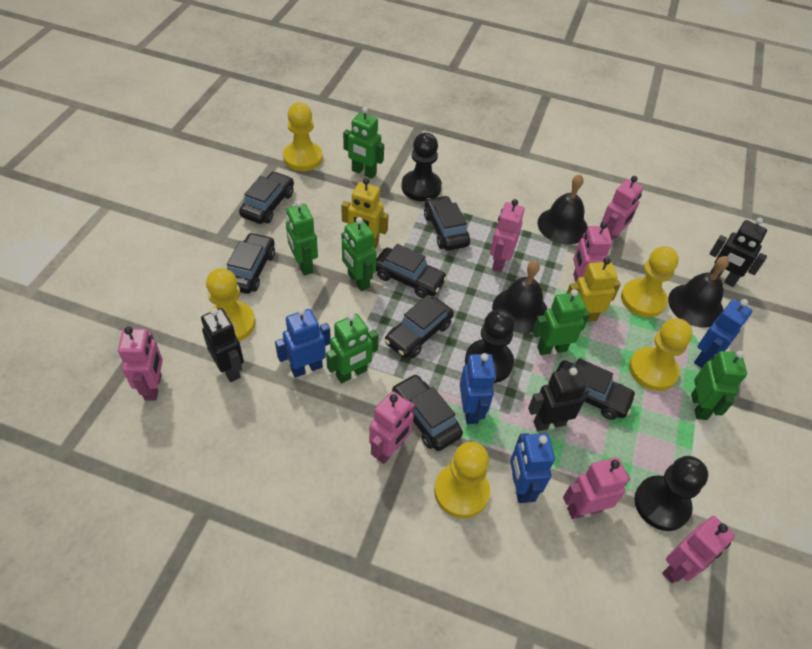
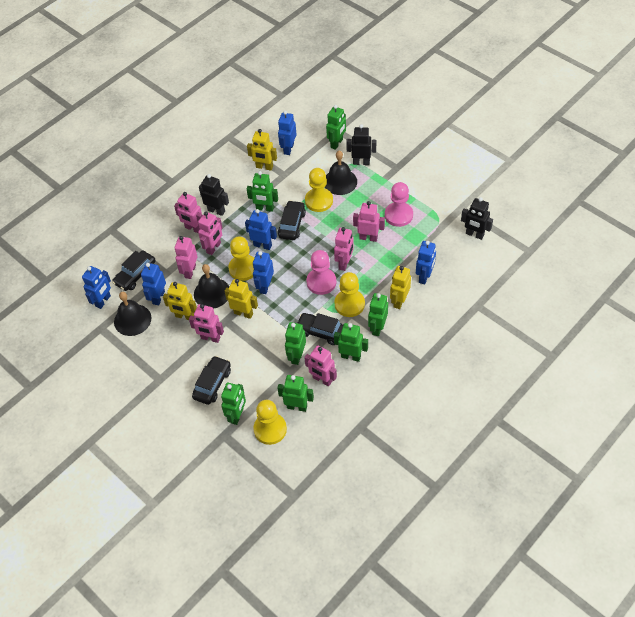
black car: 7 -> 4
black pawn: 3 -> 0
blue robot: 4 -> 6
green robot: 6 -> 7
pink pawn: 0 -> 2
yellow pawn: 5 -> 4
yellow robot: 2 -> 4

